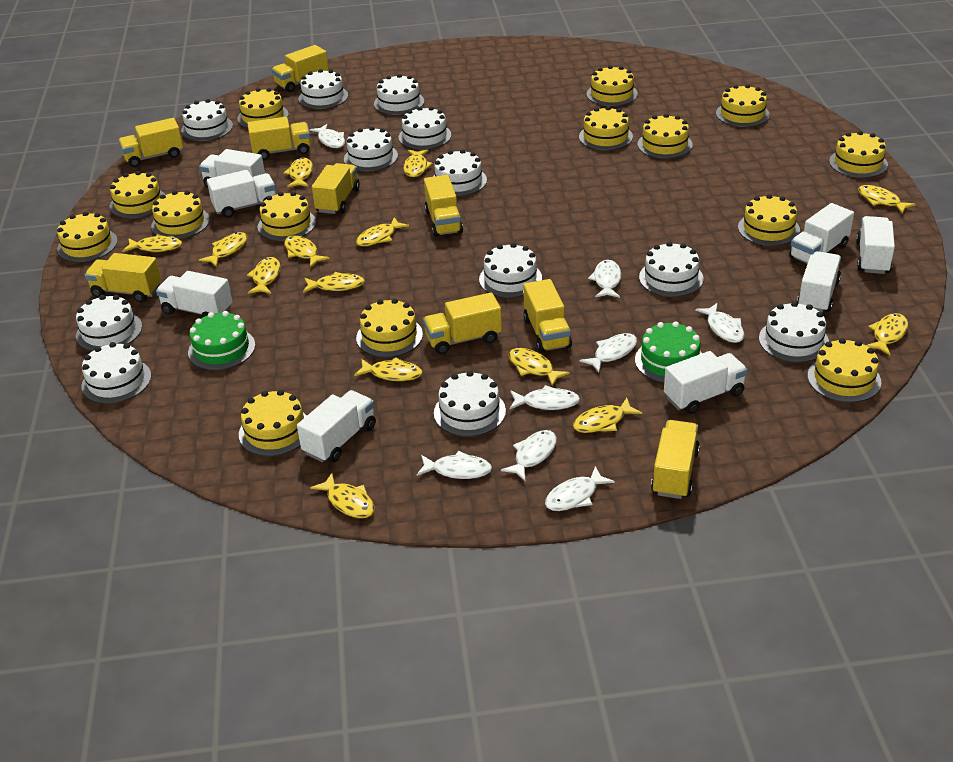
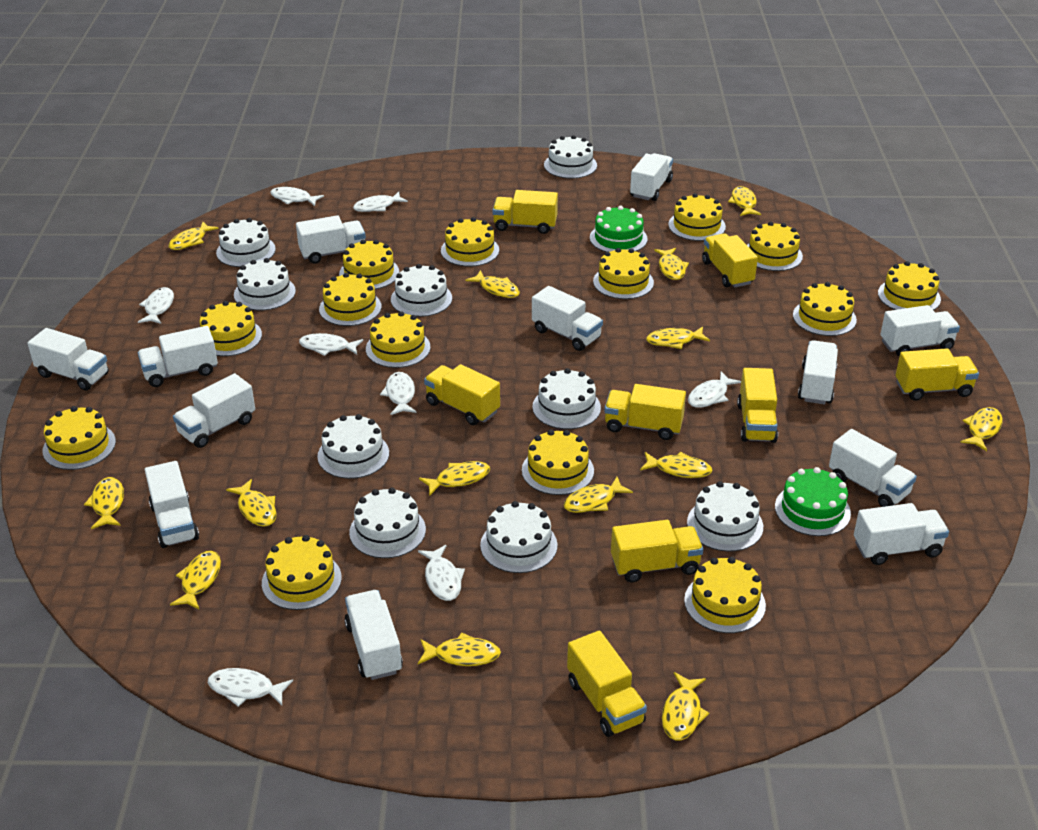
white cake: 12 -> 9
white truck: 8 -> 12
yellow truck: 9 -> 8

